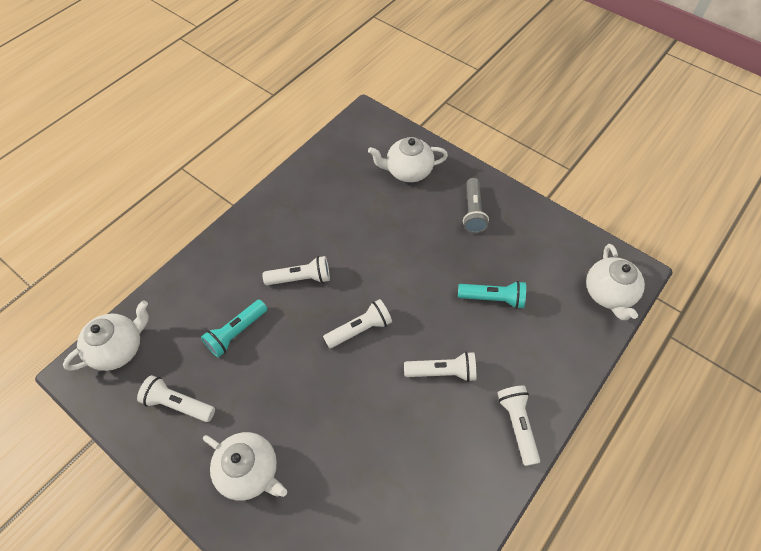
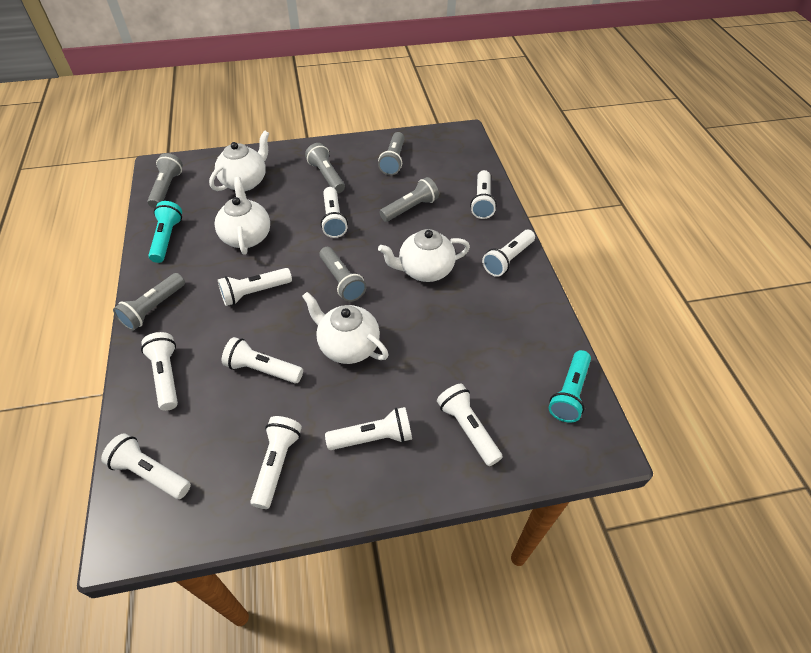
grey flashlight: 1 -> 6
white flashlight: 5 -> 10

